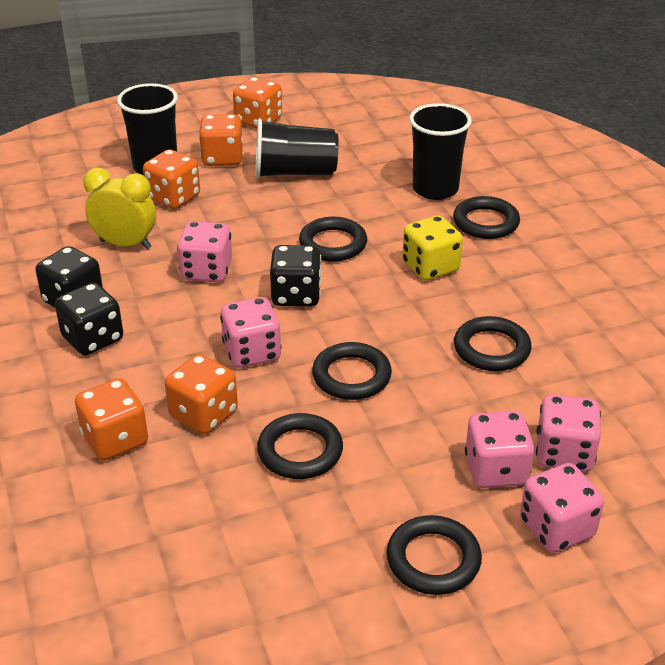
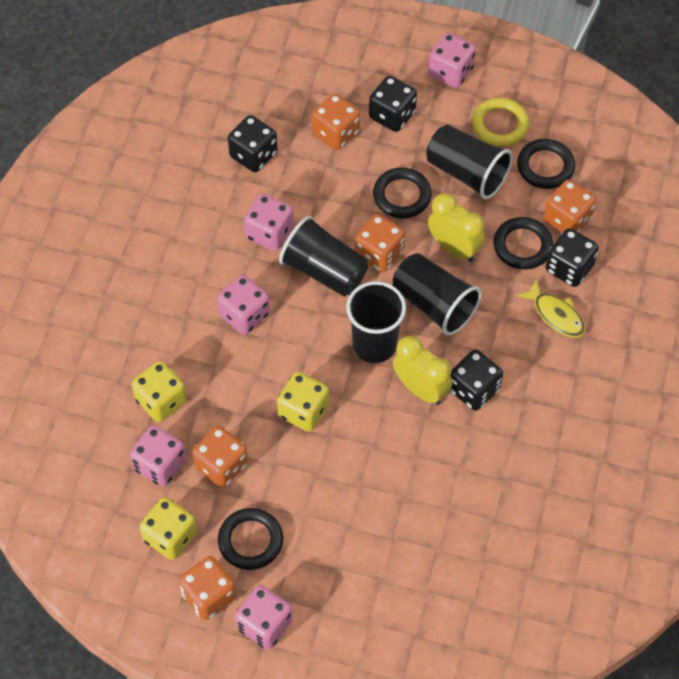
black cup: 3 -> 4
black dice: 3 -> 4
black ring: 6 -> 4
yellow clock: 1 -> 2
yellow dice: 1 -> 3
yellow fish: 0 -> 1
yellow ring: 0 -> 1

